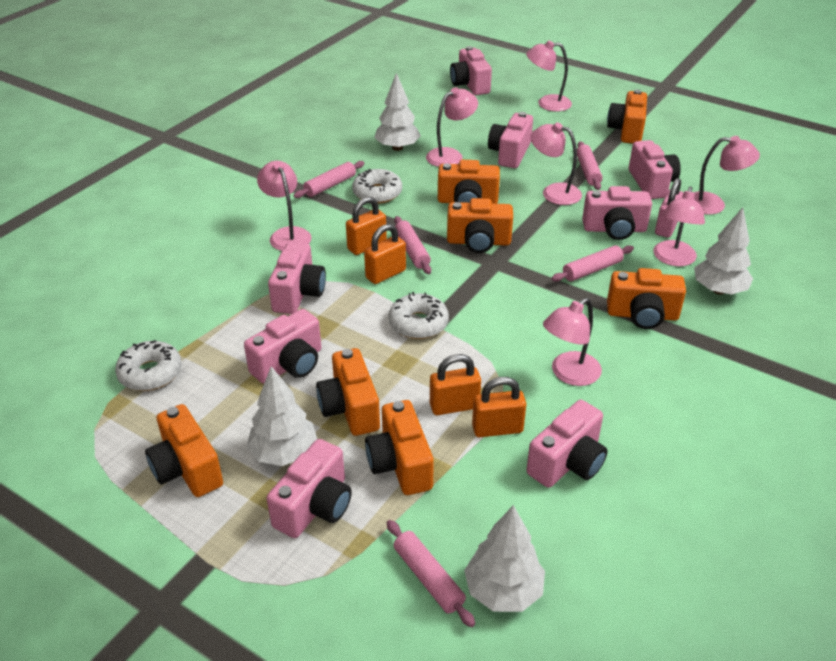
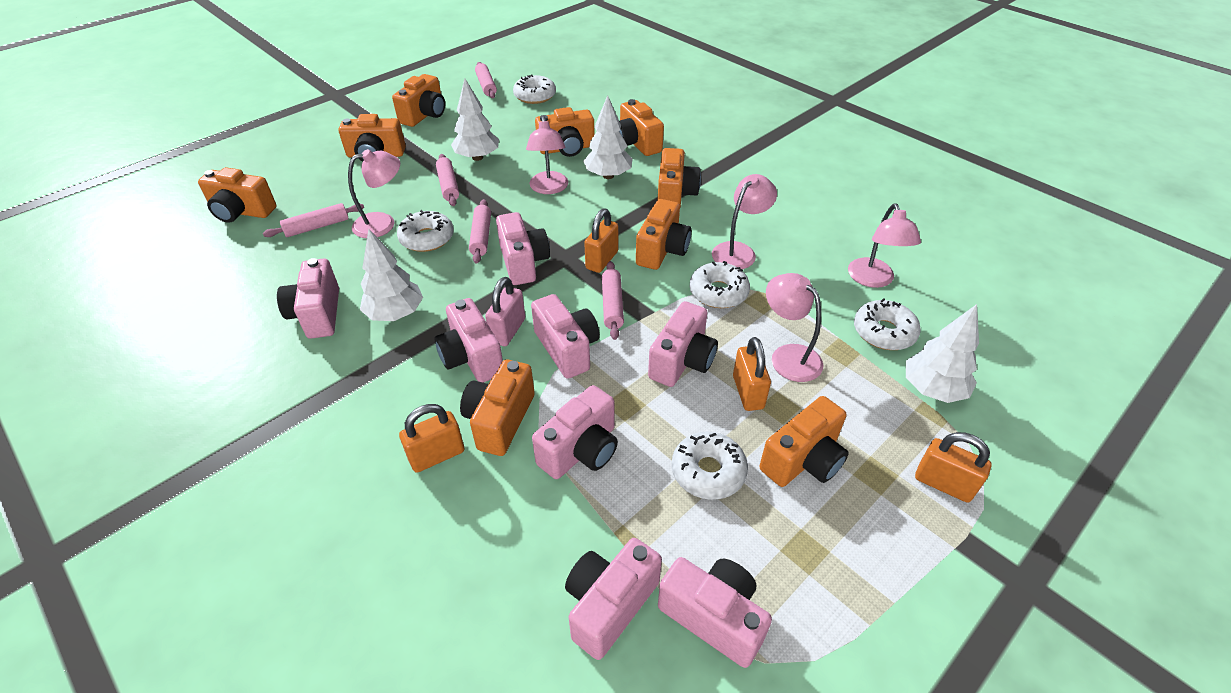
orange camera: 7 -> 9
pink lamp: 7 -> 5
white donut: 3 -> 5

